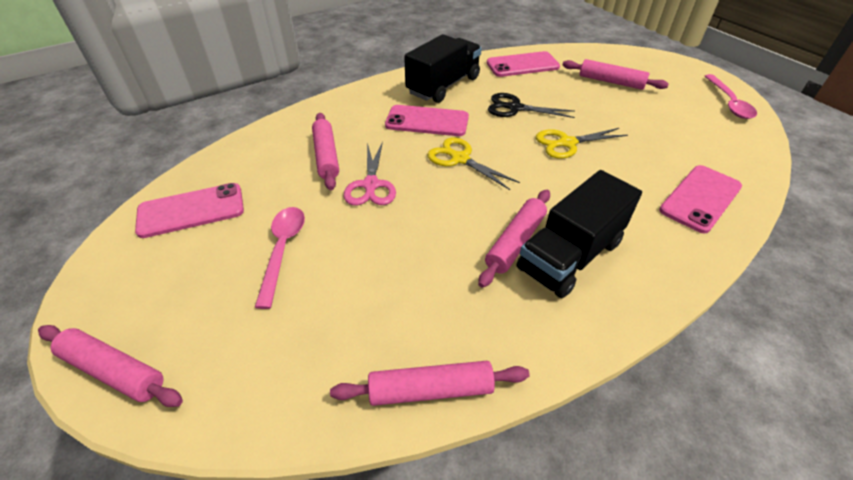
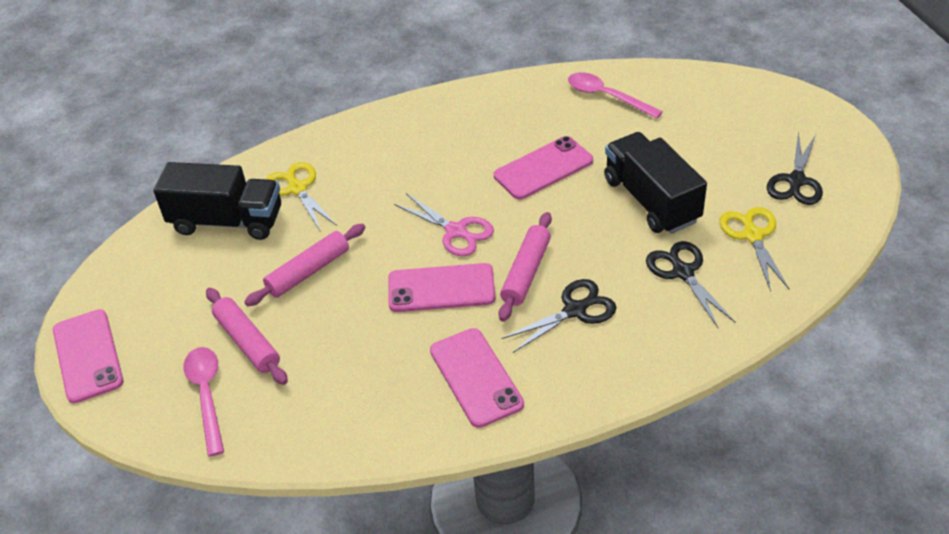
black scissors: 1 -> 3
pink rolling pin: 5 -> 3

